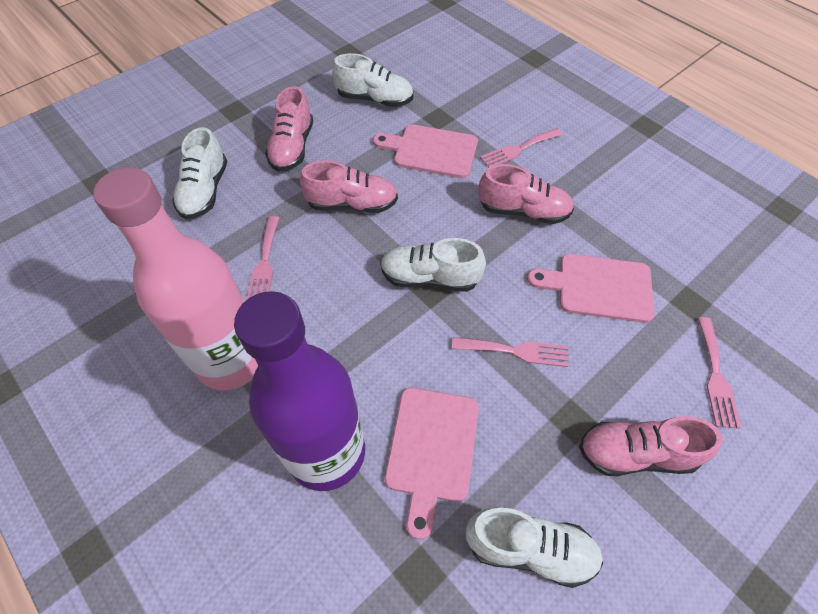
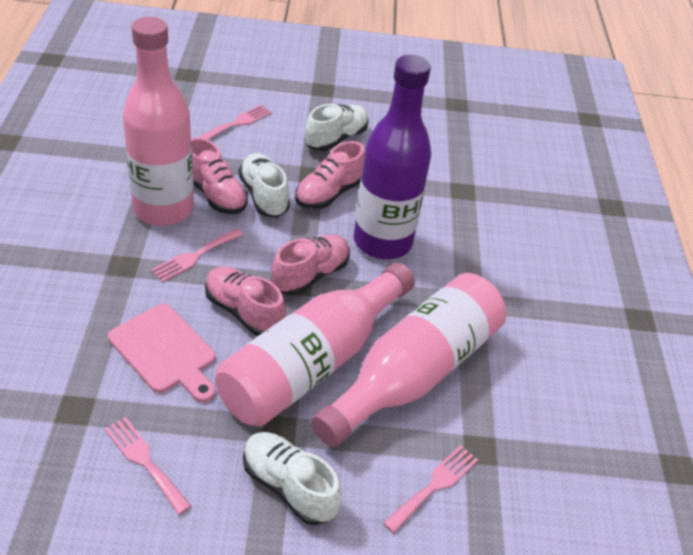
pink bottle: 1 -> 3
pink cutting board: 3 -> 1
white shoe: 4 -> 3

